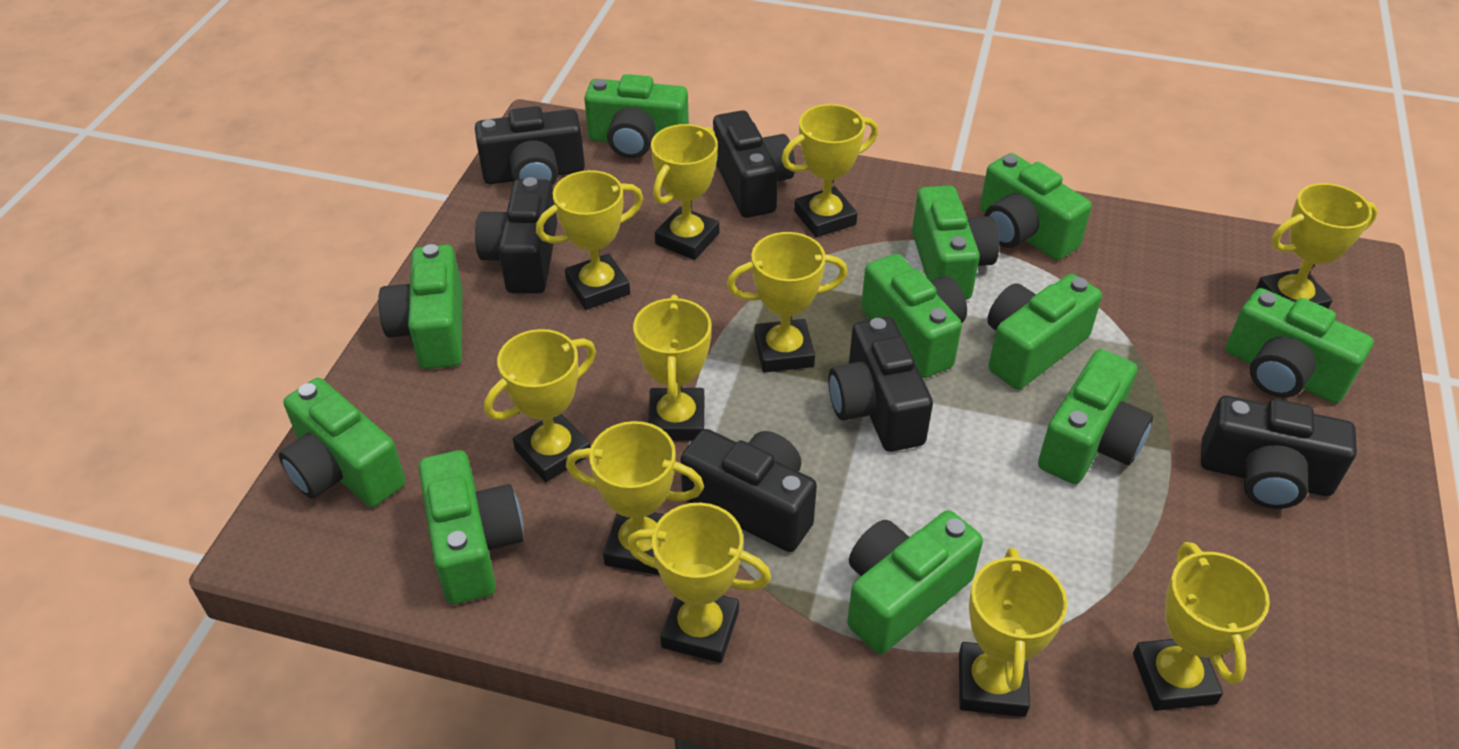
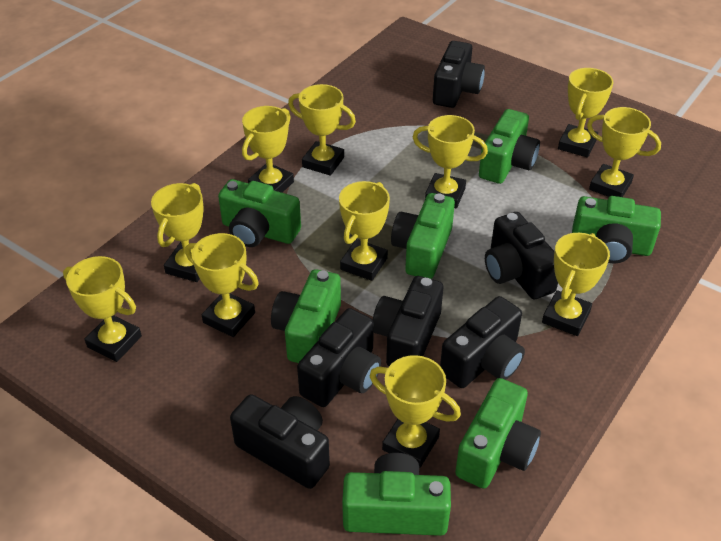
green camera: 11 -> 7

